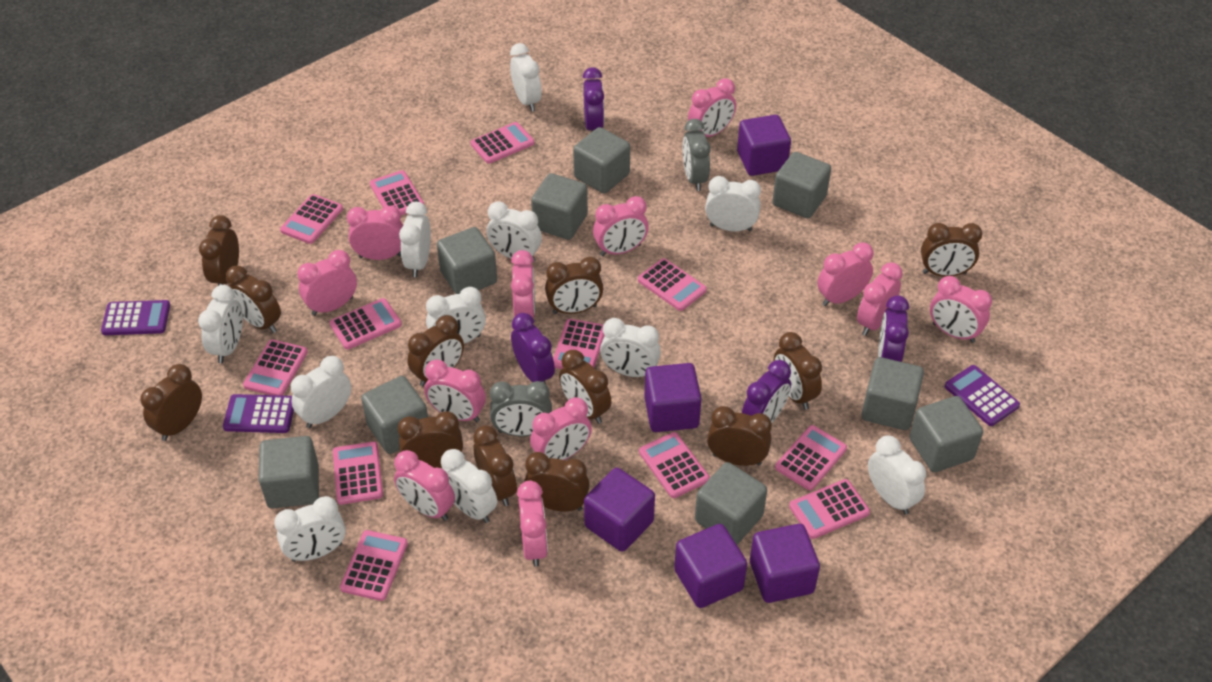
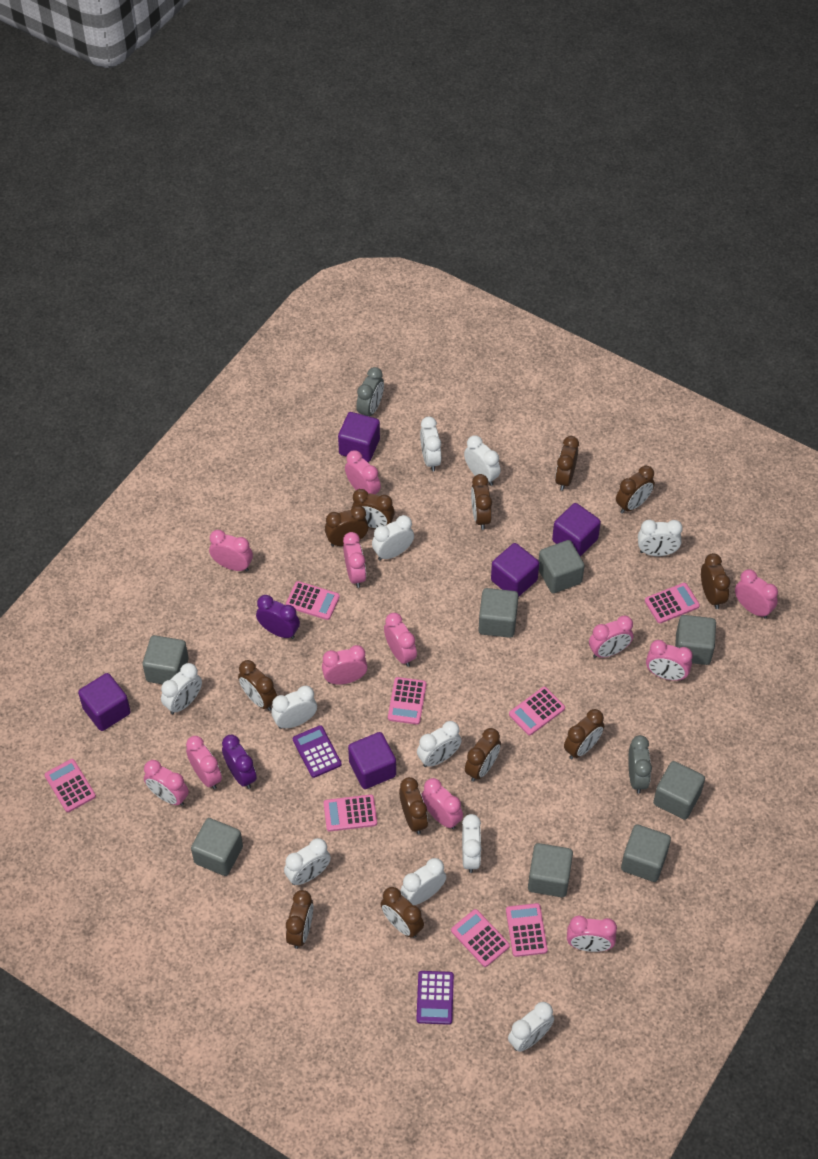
grey cube: 9 -> 8
pink calculator: 12 -> 8
purple calculator: 3 -> 2
purple clock: 4 -> 2

